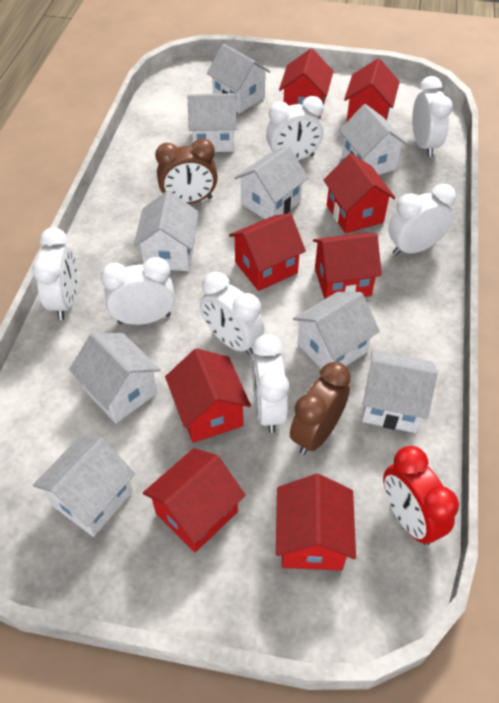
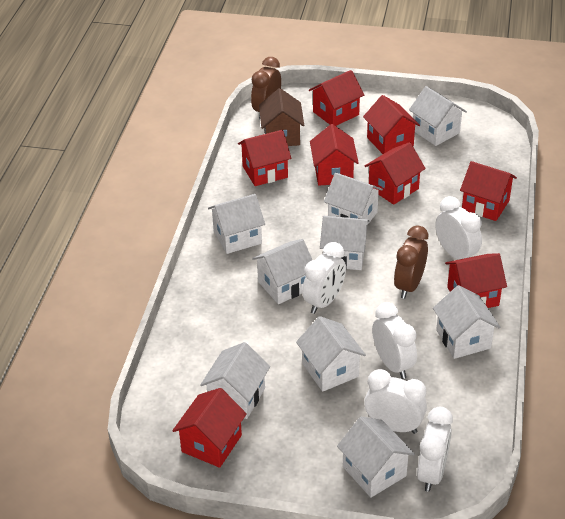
brown house: 0 -> 1
red clock: 1 -> 0
white clock: 7 -> 5

